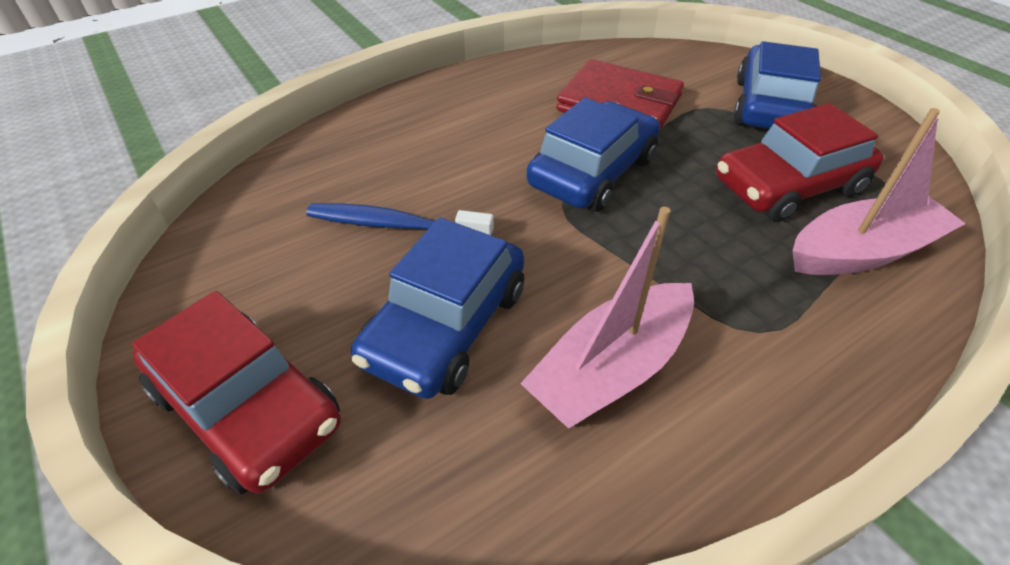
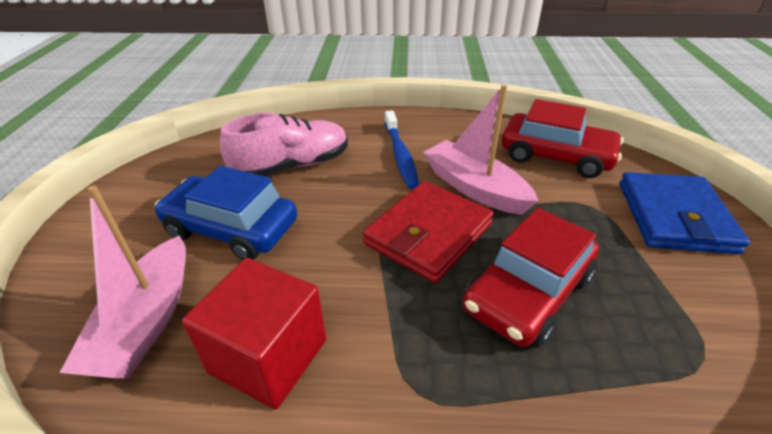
blue car: 3 -> 1
blue wallet: 0 -> 1
pink shoe: 0 -> 1
red cube: 0 -> 1

